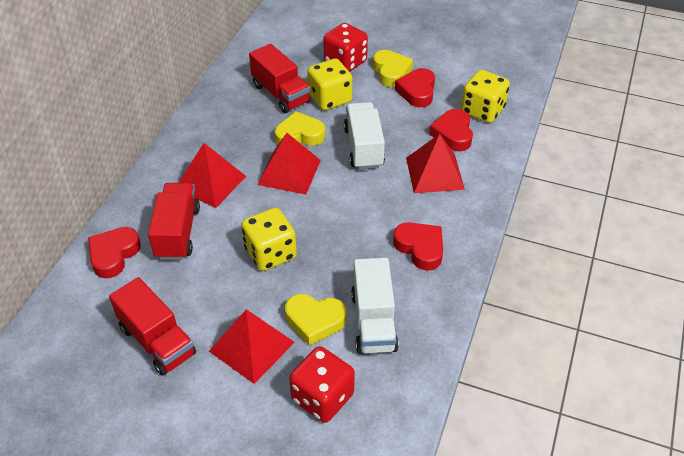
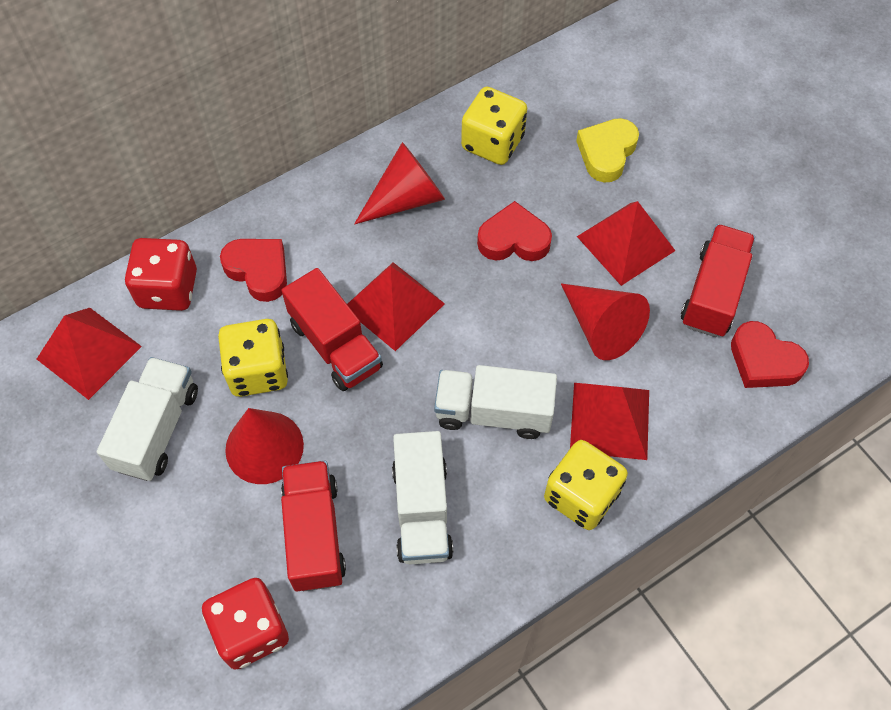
red cone: 0 -> 3
red heart: 4 -> 3
white truck: 2 -> 3
yellow heart: 3 -> 1

